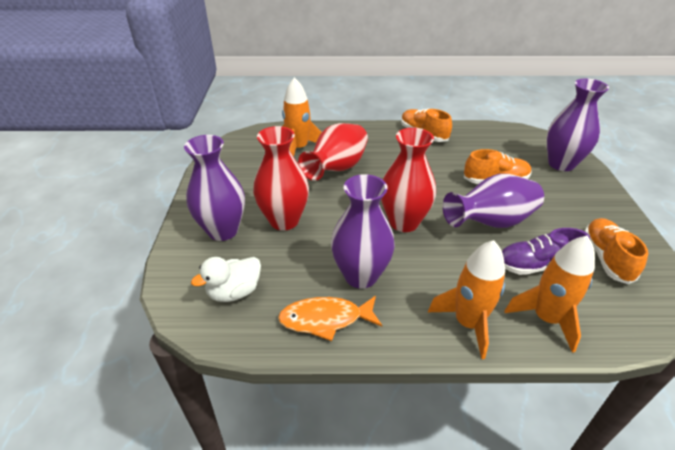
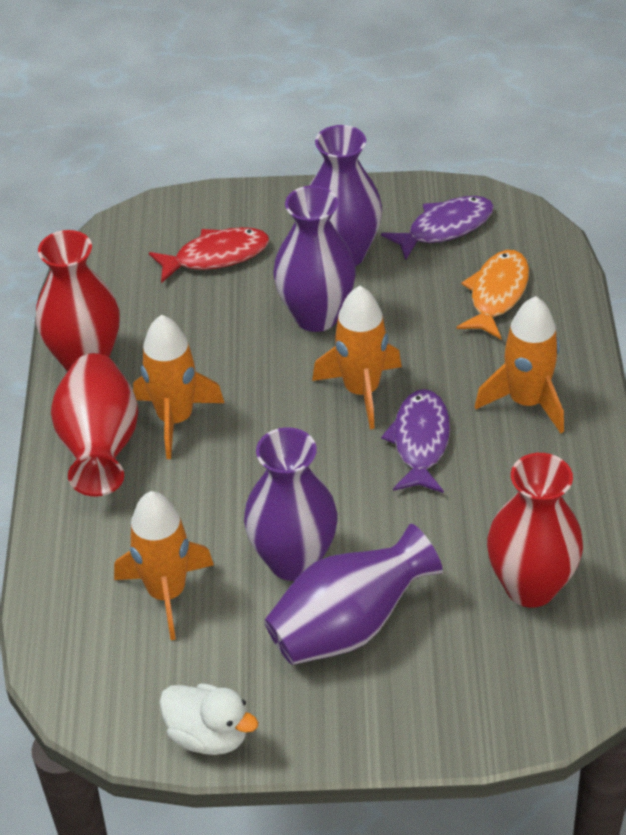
orange rocket: 3 -> 4
orange shoe: 3 -> 0
purple fish: 0 -> 2
purple shoe: 1 -> 0
red fish: 0 -> 1

